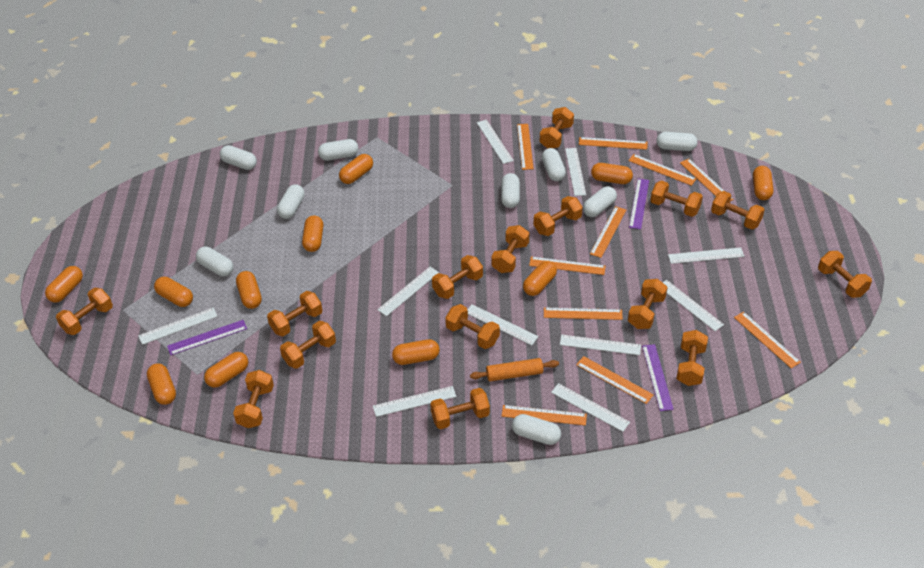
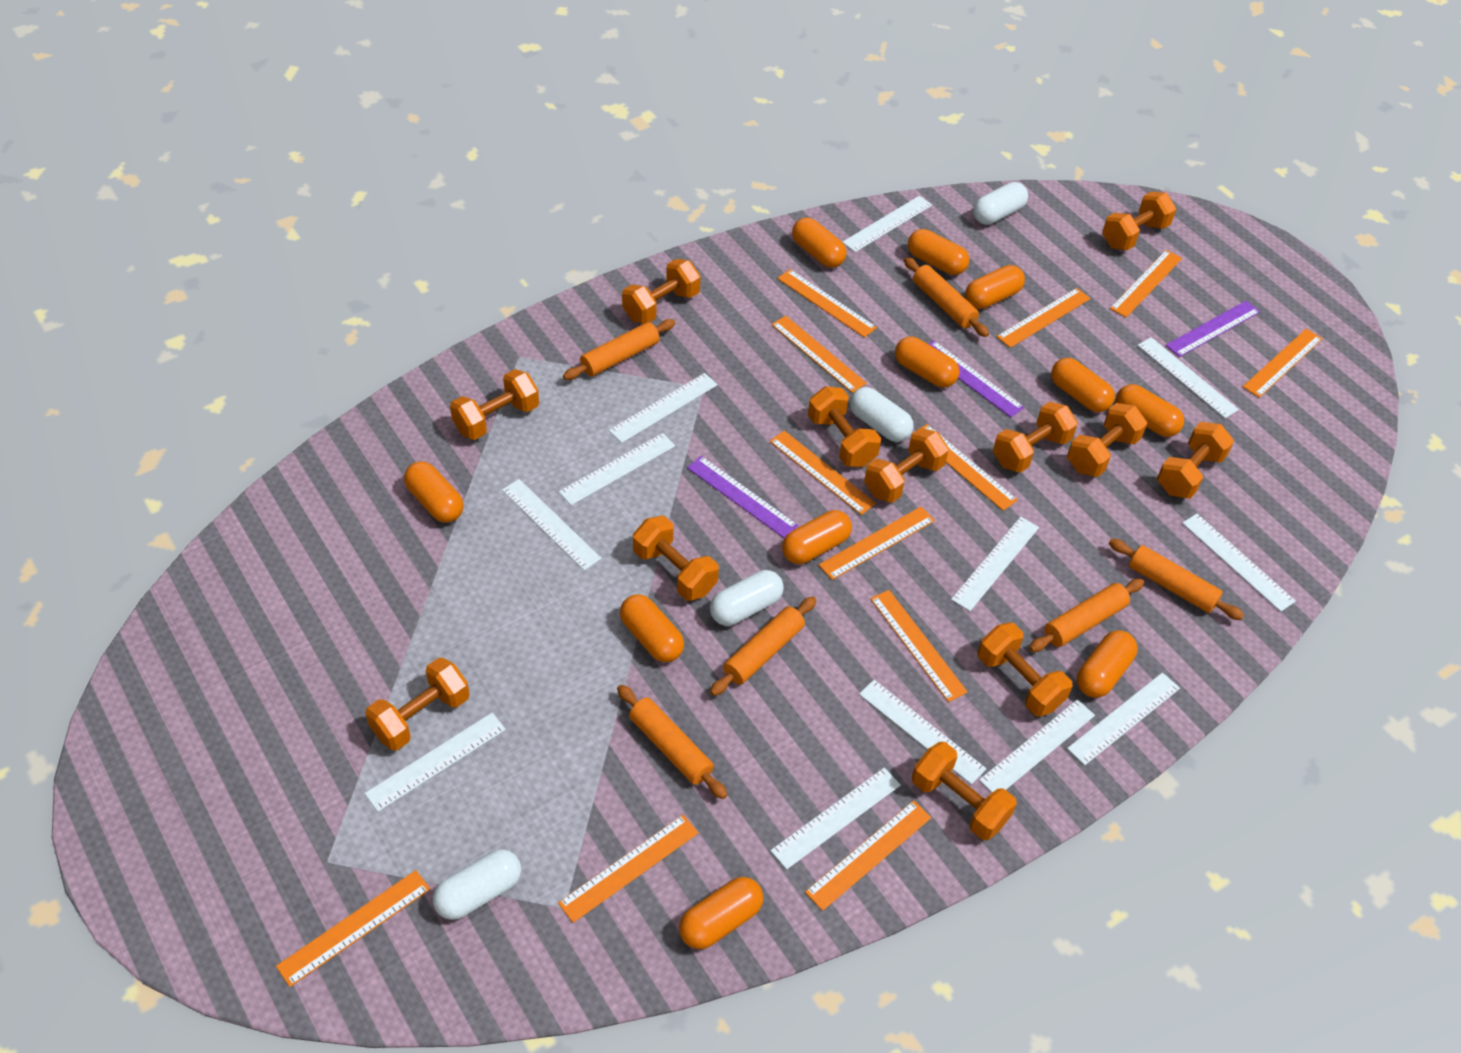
orange dumbbell: 15 -> 12
orange rolling pin: 1 -> 6
orange ruler: 10 -> 12
white capsule: 9 -> 4
white ruler: 10 -> 12

